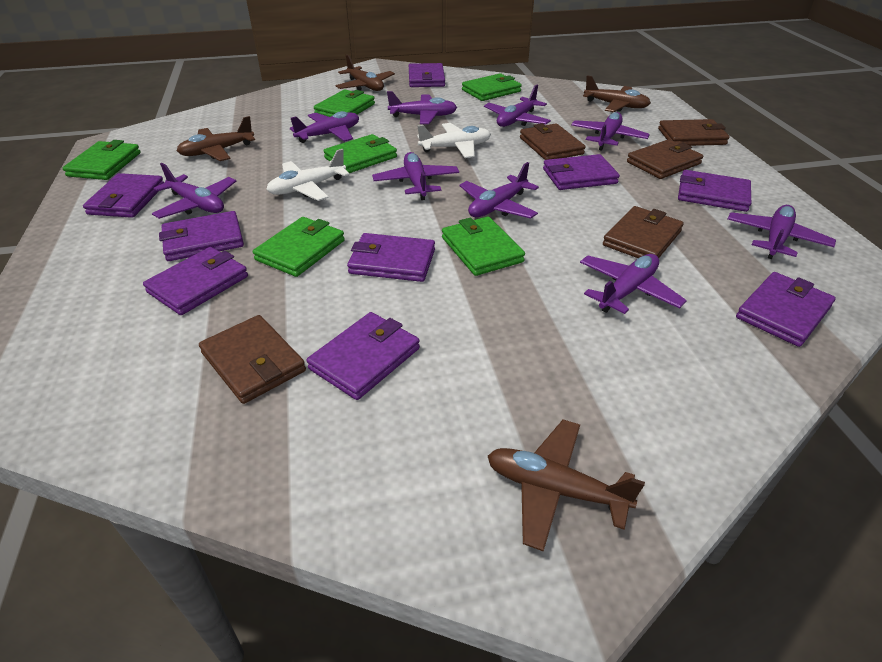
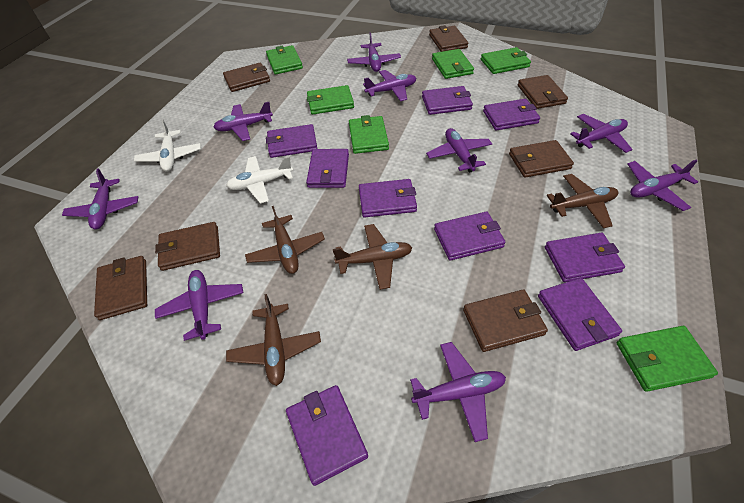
brown wallet: 5 -> 7

